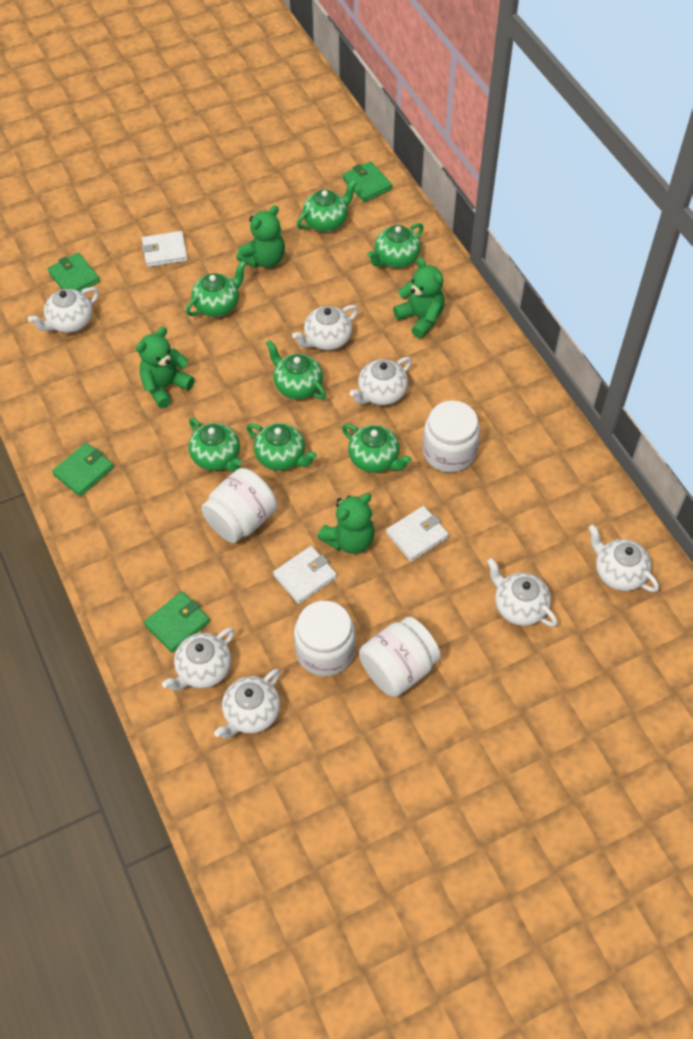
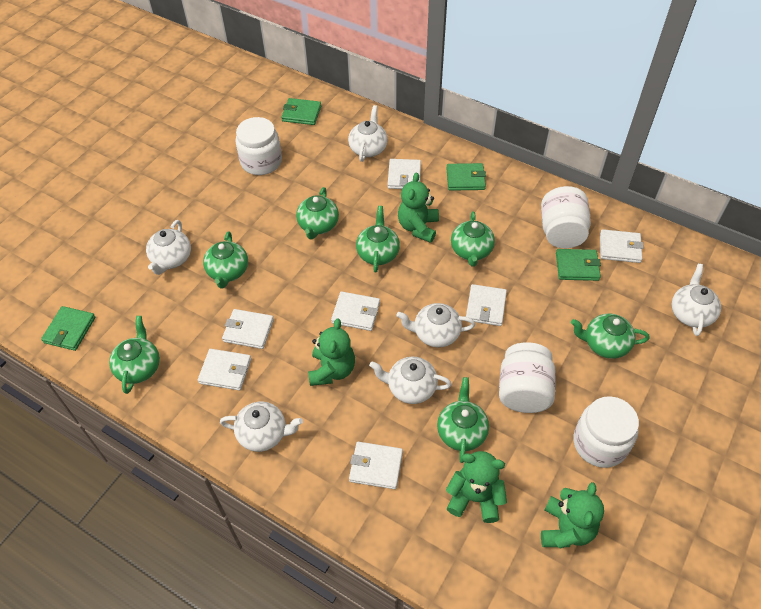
white teapot: 7 -> 6
white wallet: 3 -> 7

